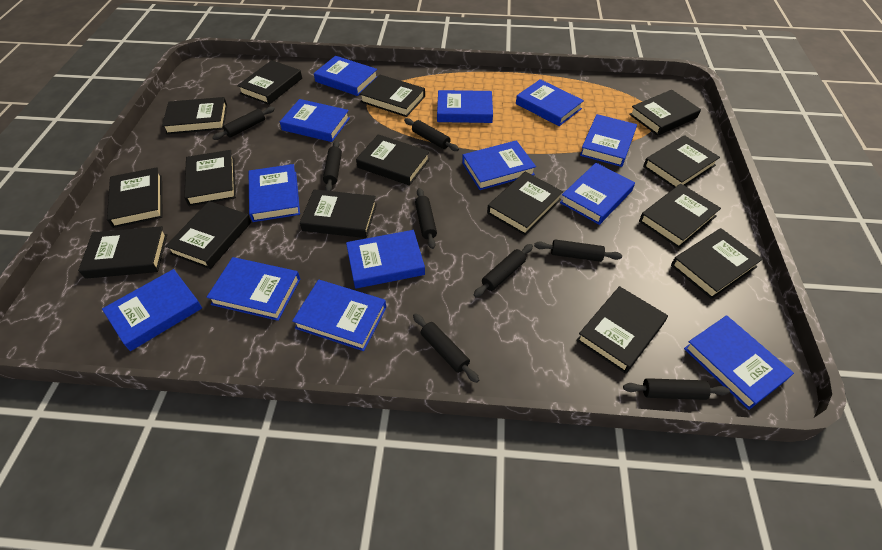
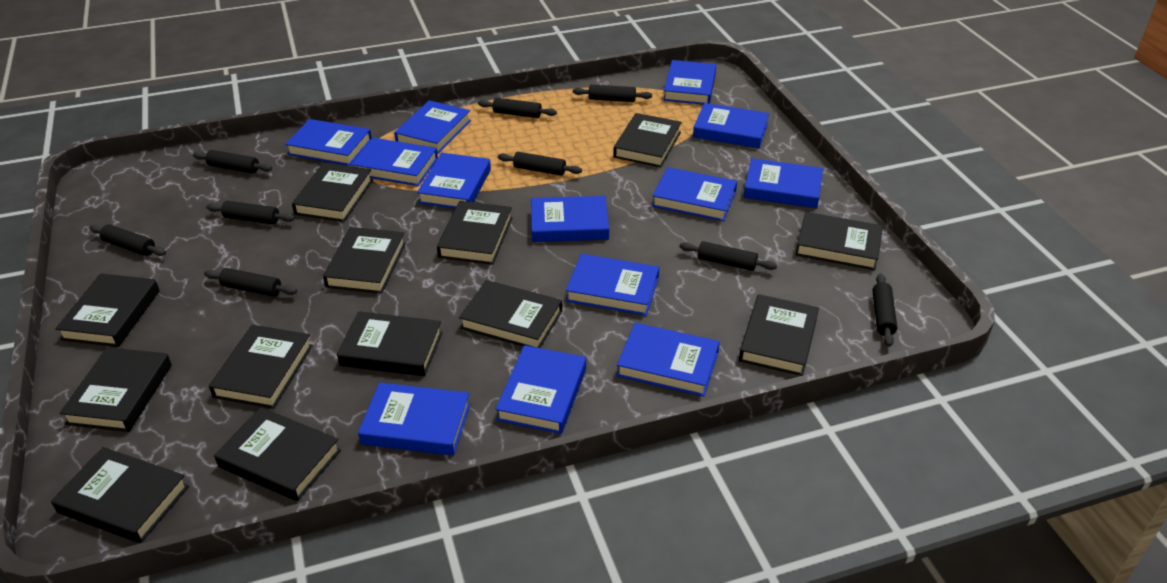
black book: 15 -> 13
black rolling pin: 8 -> 9

